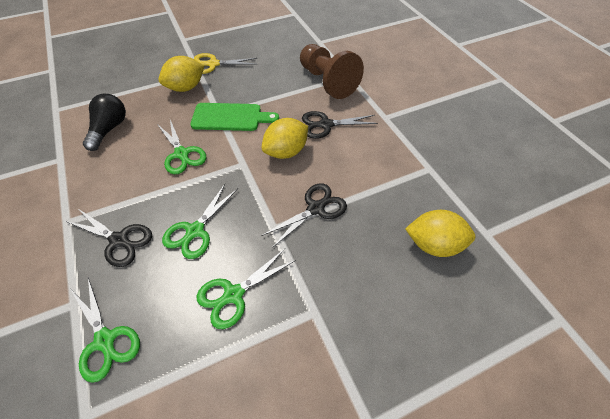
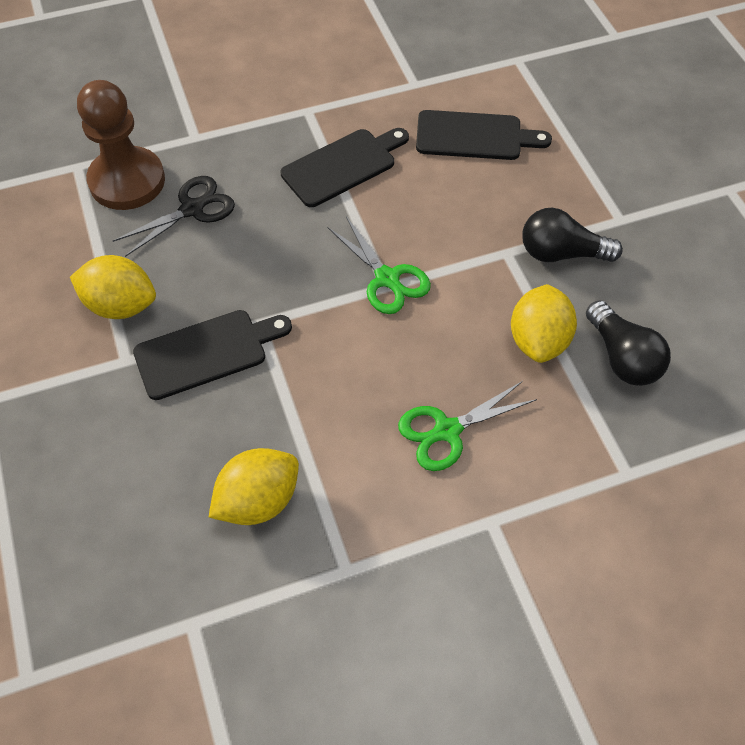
black cutting board: 0 -> 3
black light bulb: 1 -> 2
black scissors: 3 -> 1
green cutting board: 1 -> 0
green scissors: 4 -> 2
yellow scissors: 1 -> 0

